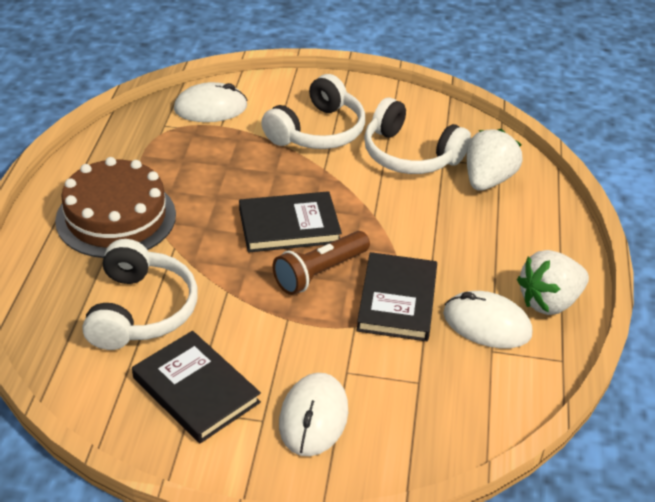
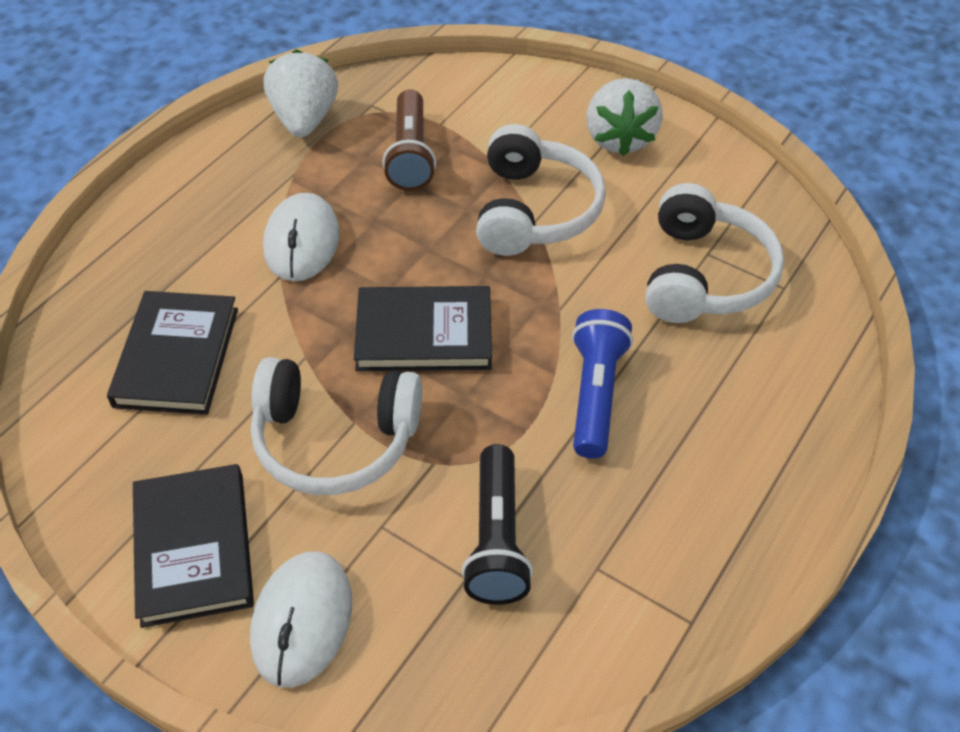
black flashlight: 0 -> 1
blue flashlight: 0 -> 1
brown cake: 1 -> 0
white mouse: 3 -> 2

